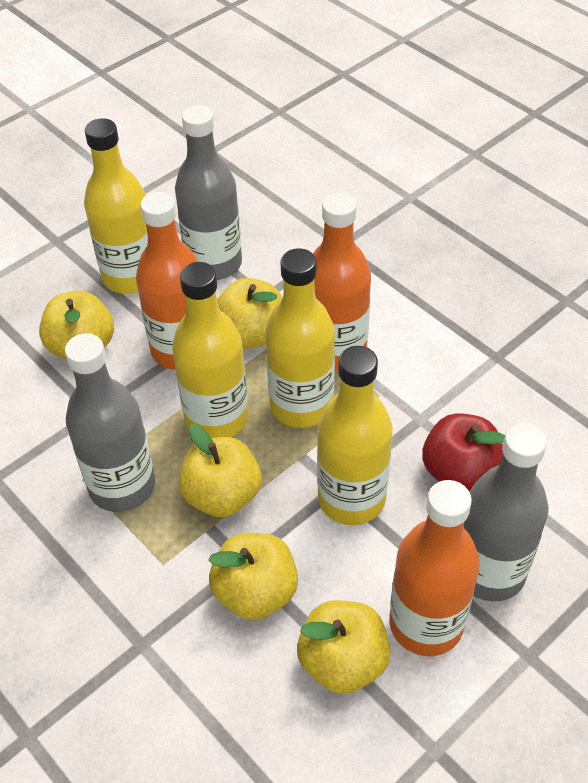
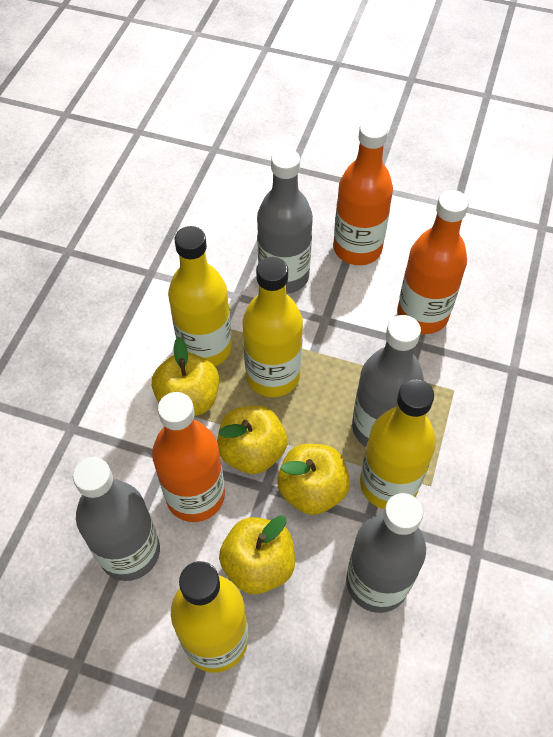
grey bottle: 3 -> 4
red apple: 1 -> 0
yellow apple: 5 -> 4

